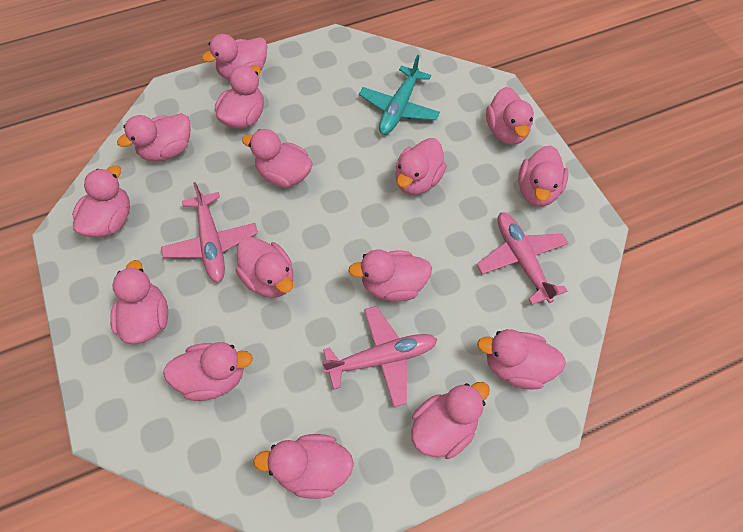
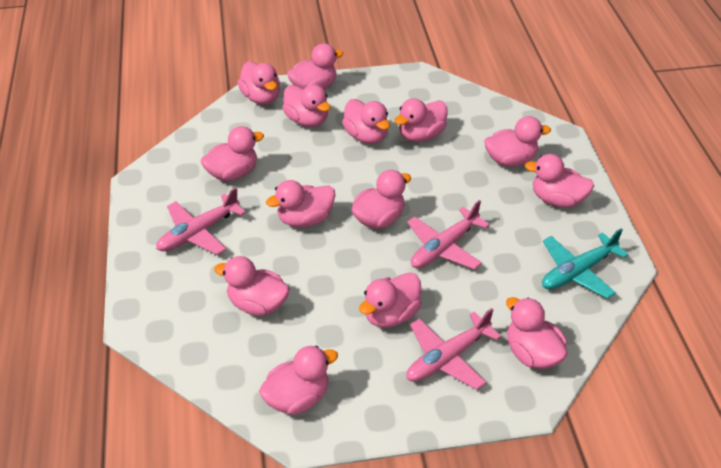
pink duck: 15 -> 14

